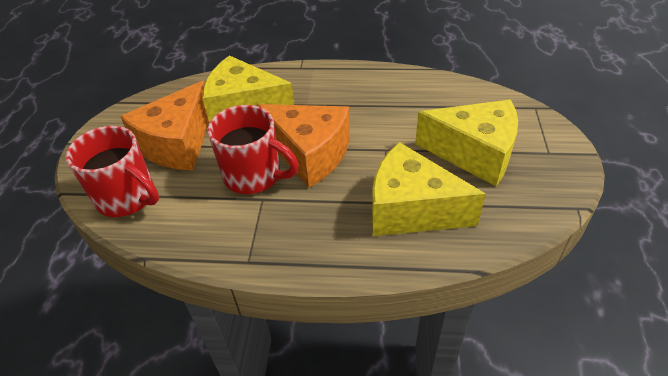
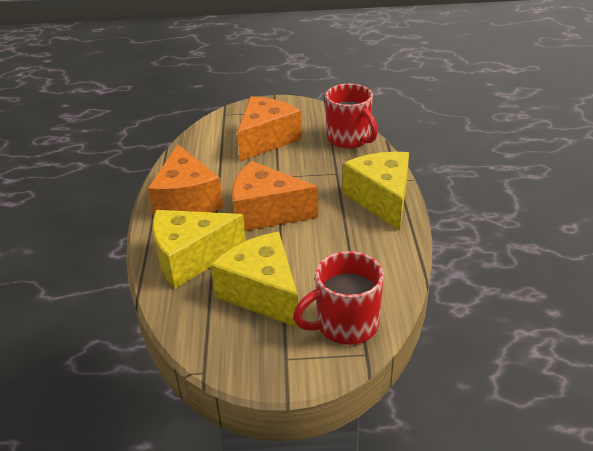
orange cheese: 2 -> 3

